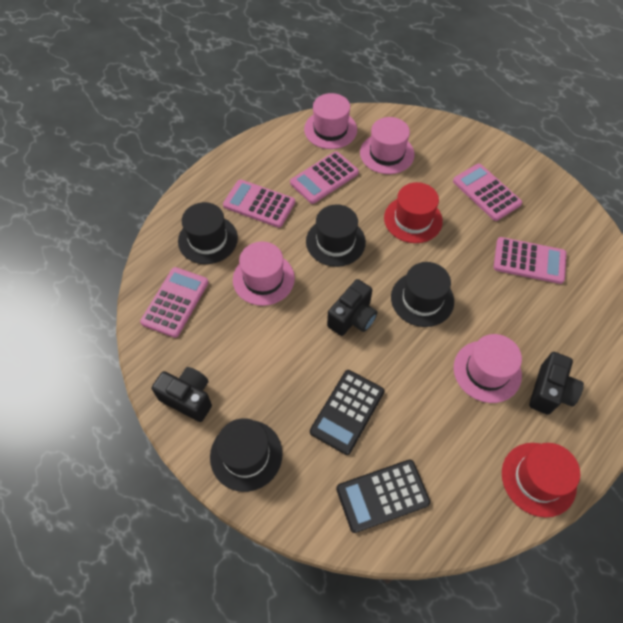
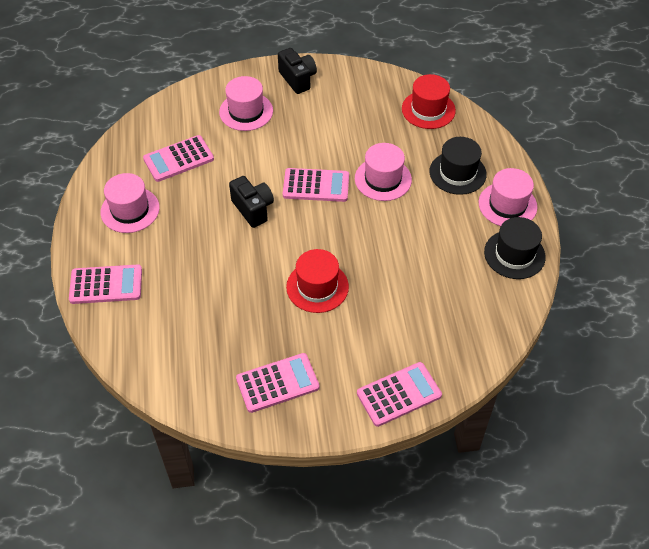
black calculator: 2 -> 0
black camera: 3 -> 2
black hat: 4 -> 2

